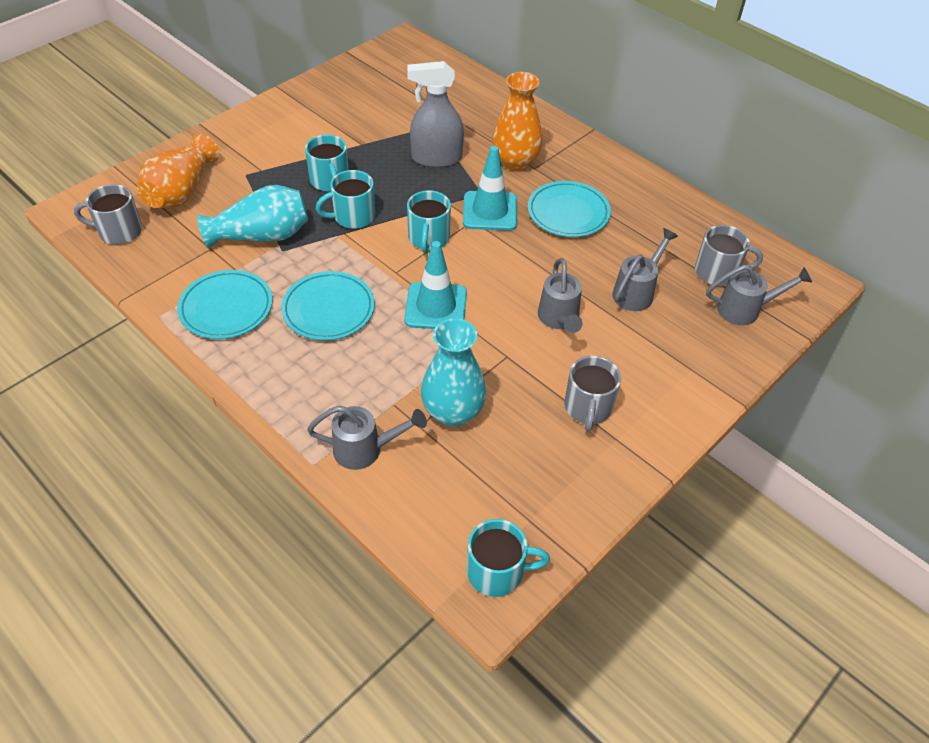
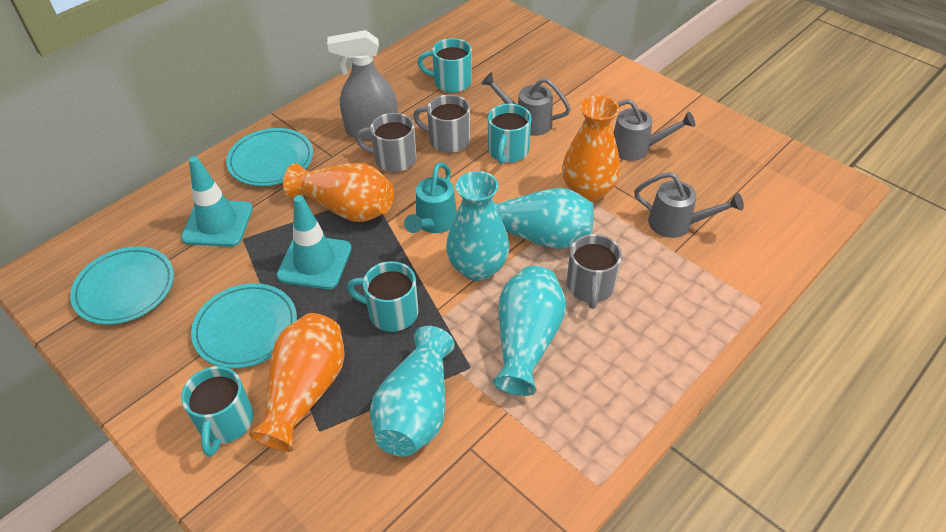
grey watering can: 4 -> 3
orange vase: 2 -> 3
turquoise vase: 2 -> 4
turquoise watering can: 0 -> 1

